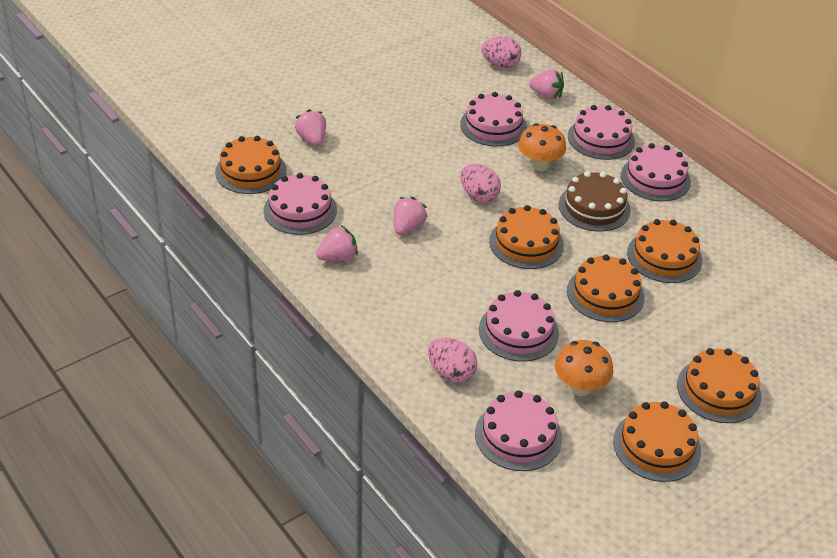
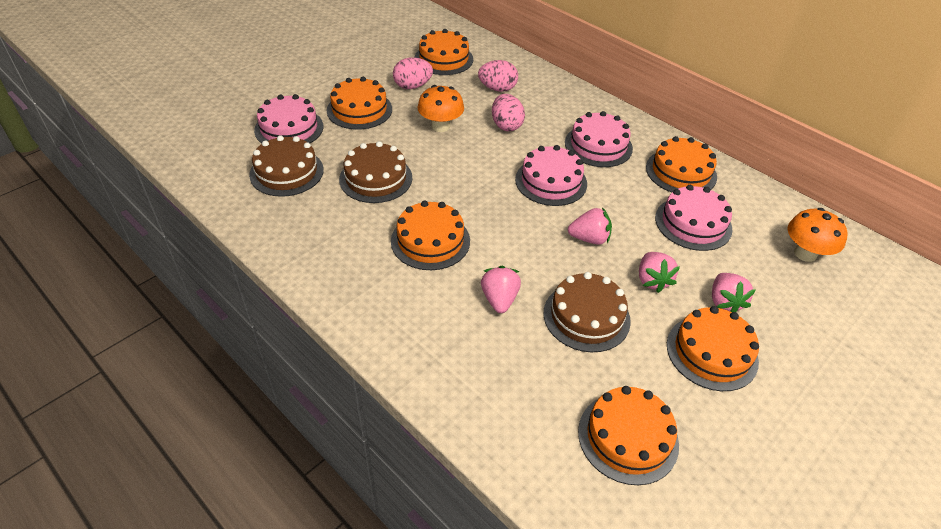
brown cake: 1 -> 3
pink cake: 6 -> 4

